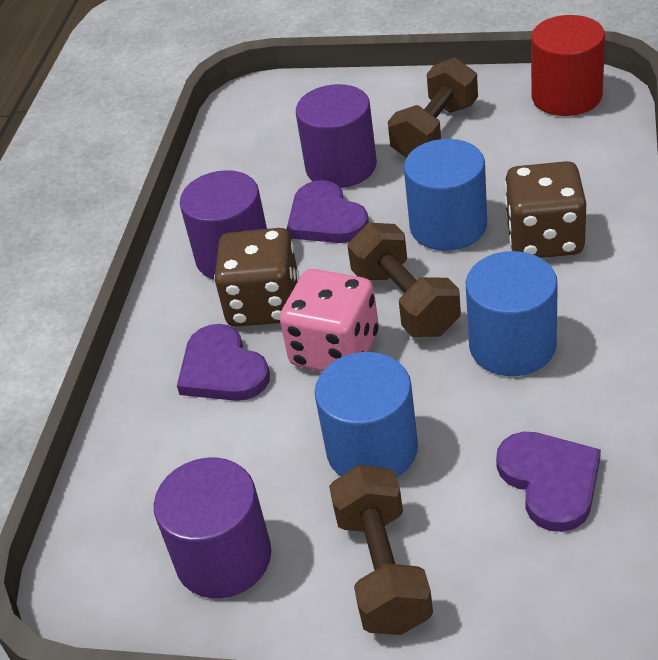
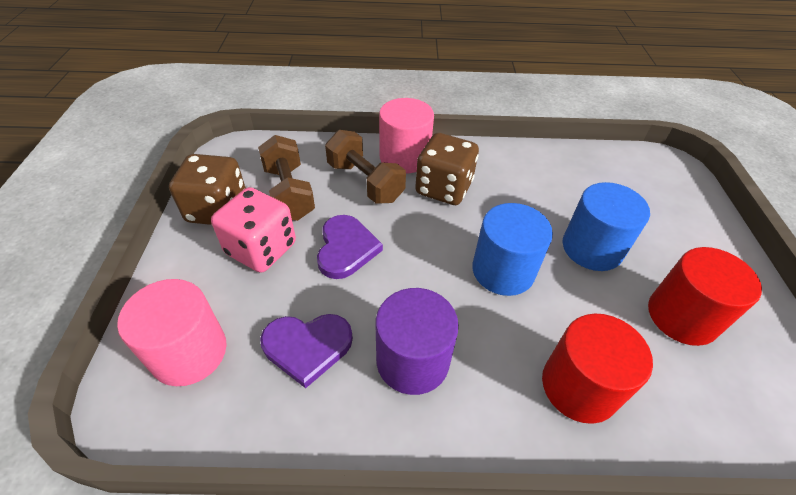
blue cylinder: 3 -> 2
brown dumbbell: 3 -> 2
pink cylinder: 0 -> 2
purple cylinder: 3 -> 1
purple heart: 3 -> 2
red cylinder: 1 -> 2

